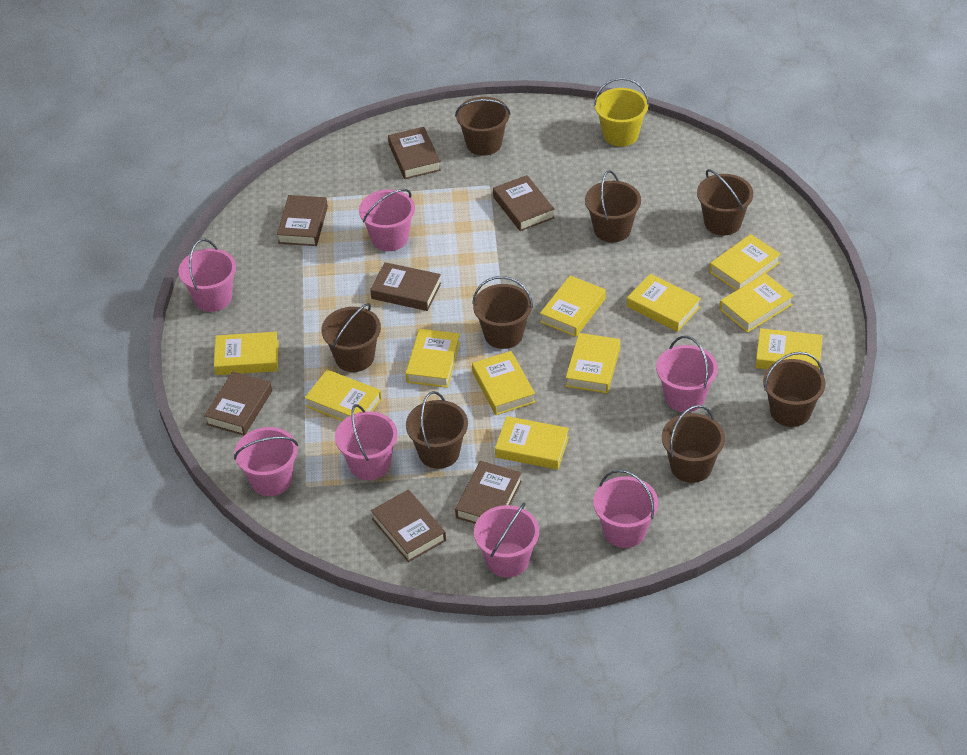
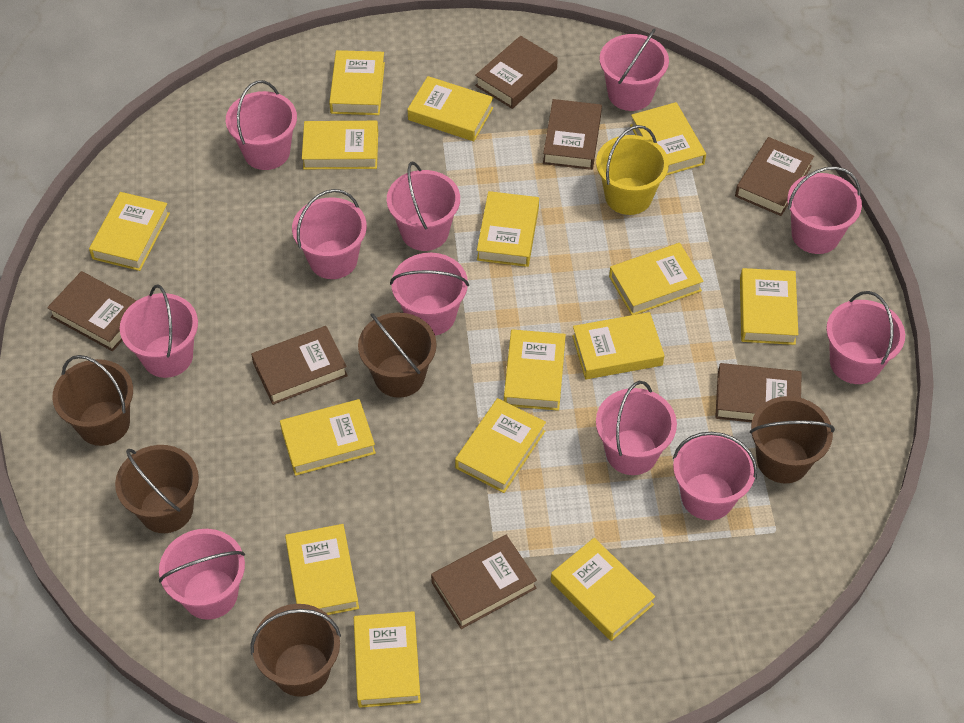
brown bucket: 8 -> 5
pink bucket: 7 -> 11
yellow book: 11 -> 15

